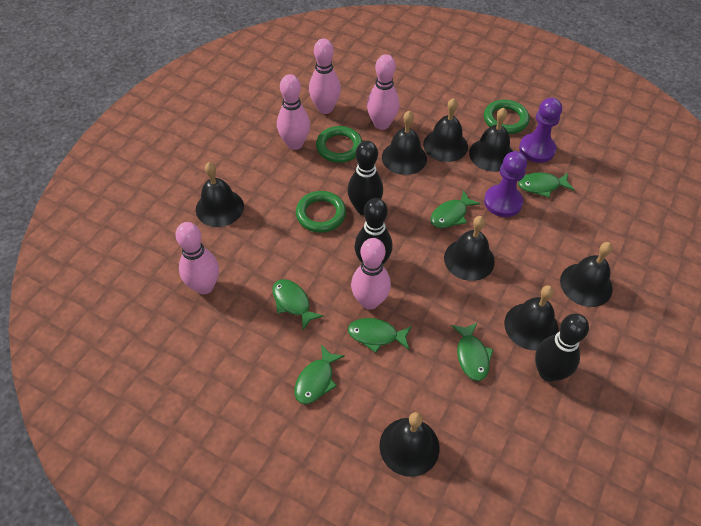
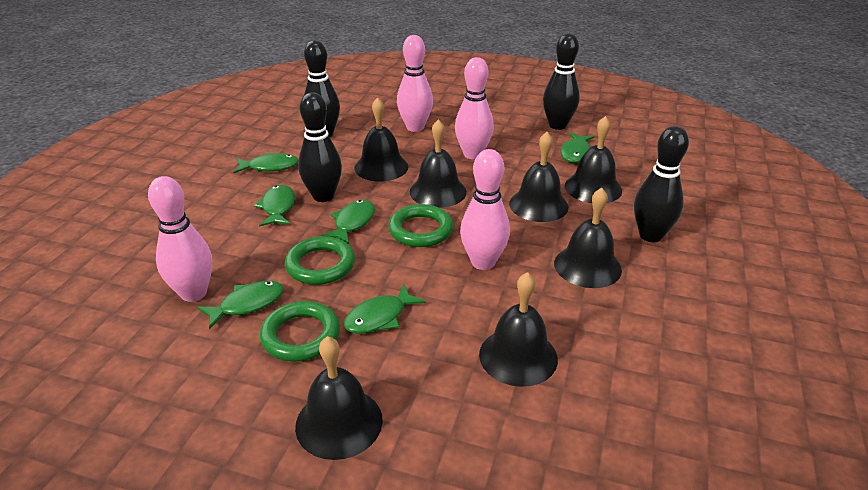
black bell: 8 -> 7
black bowling pin: 3 -> 4
pink bowling pin: 5 -> 4
purple pawn: 2 -> 0

